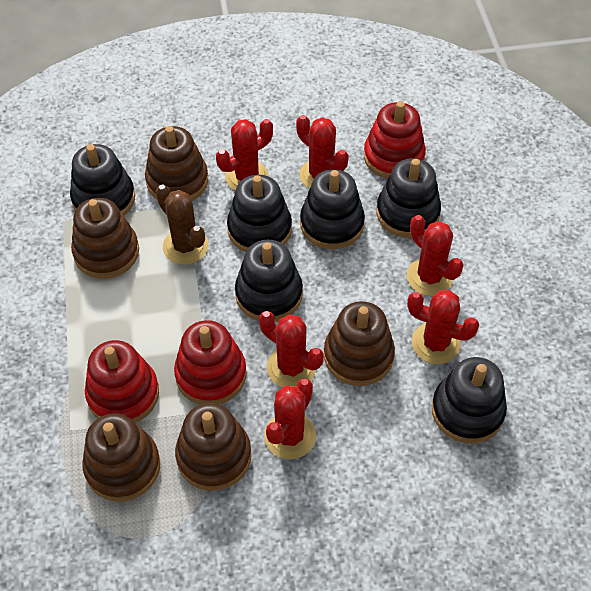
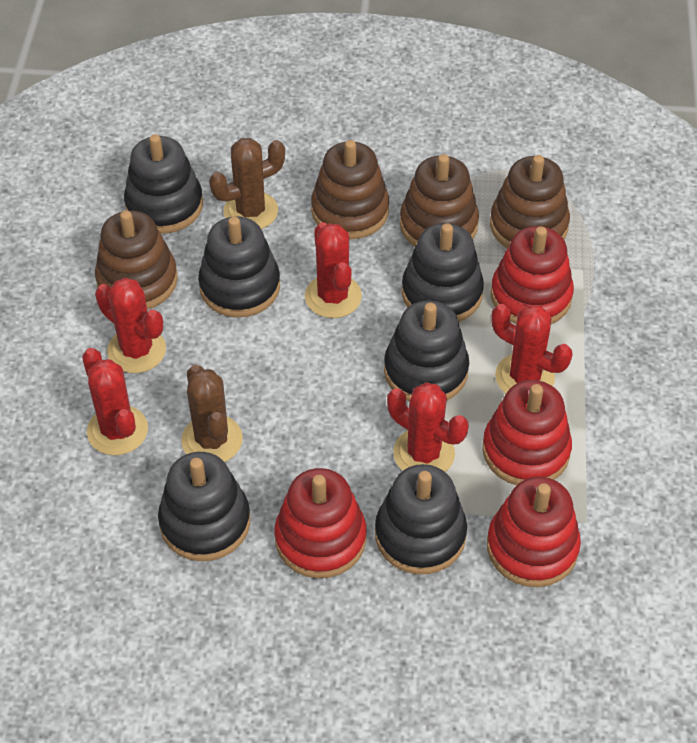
brown cactus: 1 -> 2
brown stacking toy: 5 -> 4
red cactus: 6 -> 5
red stacking toy: 3 -> 4

